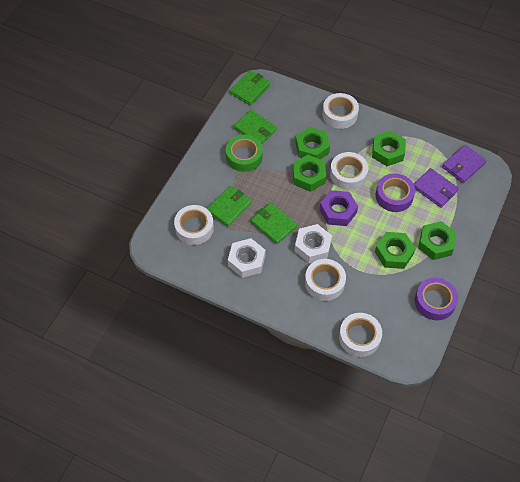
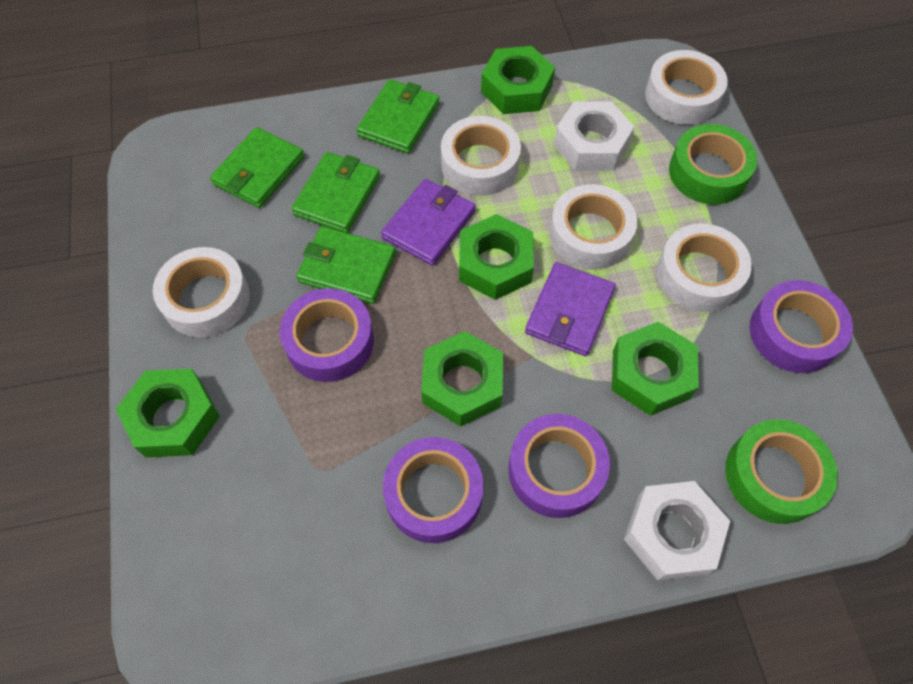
green tape: 1 -> 2
purple nut: 1 -> 0
purple tape: 2 -> 4

